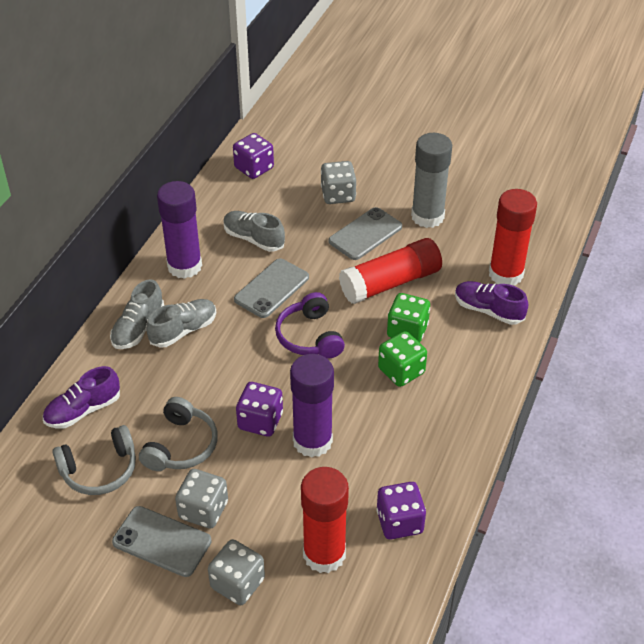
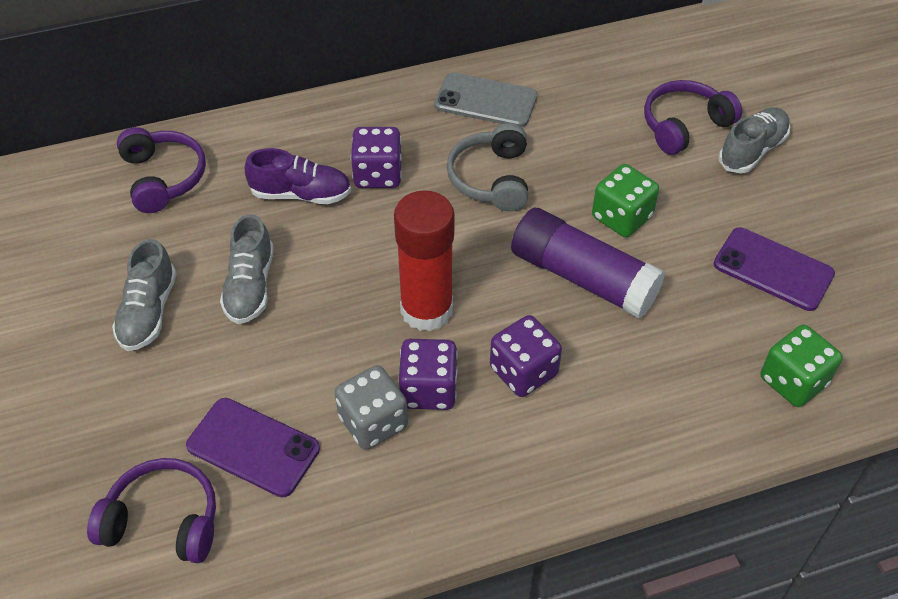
grey dice: 3 -> 1
grey glue stick: 1 -> 0
grey headphones: 2 -> 1
grey phone: 3 -> 1
purple glue stick: 2 -> 1
purple headphones: 1 -> 3
purple phone: 0 -> 2
purple shoe: 2 -> 1
red glue stick: 3 -> 1

